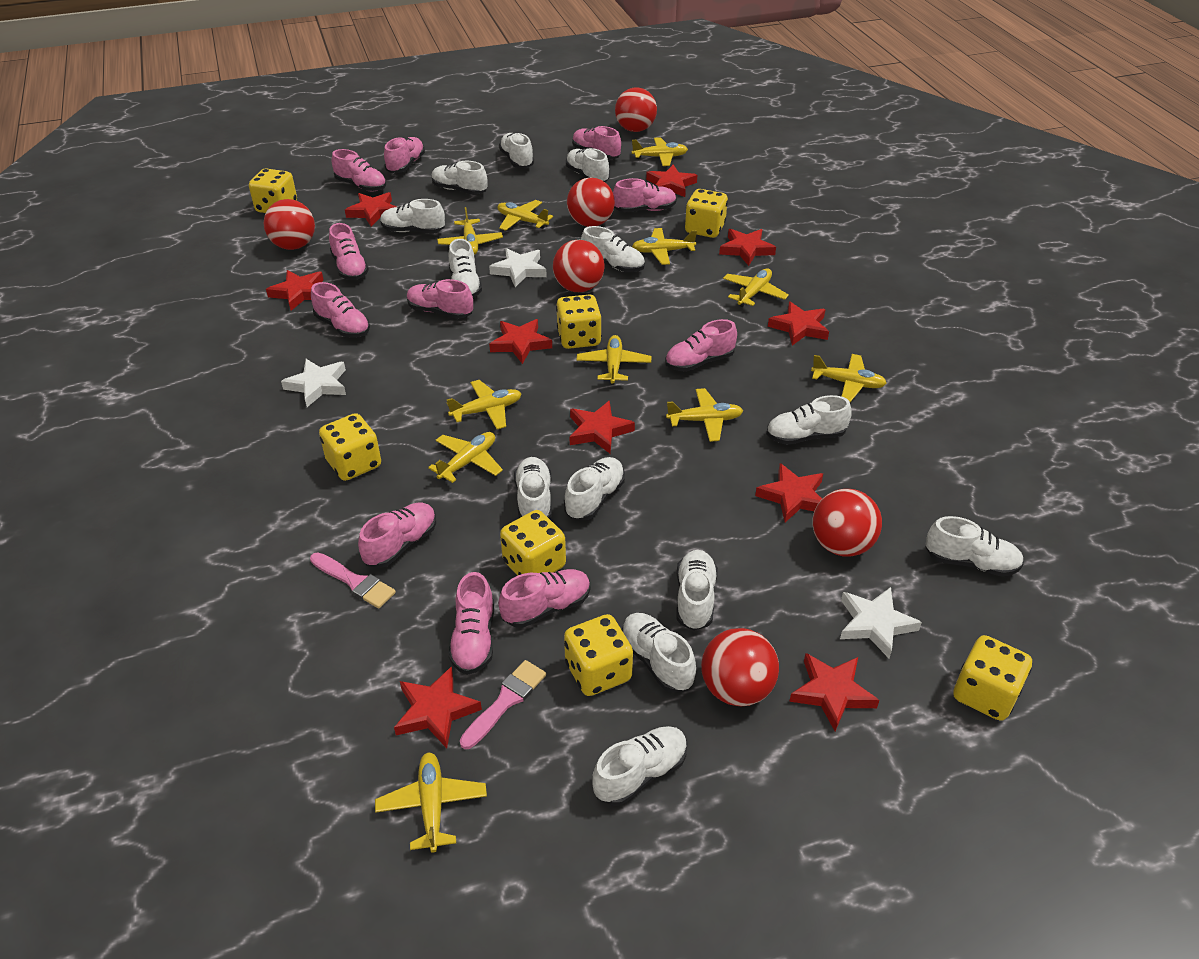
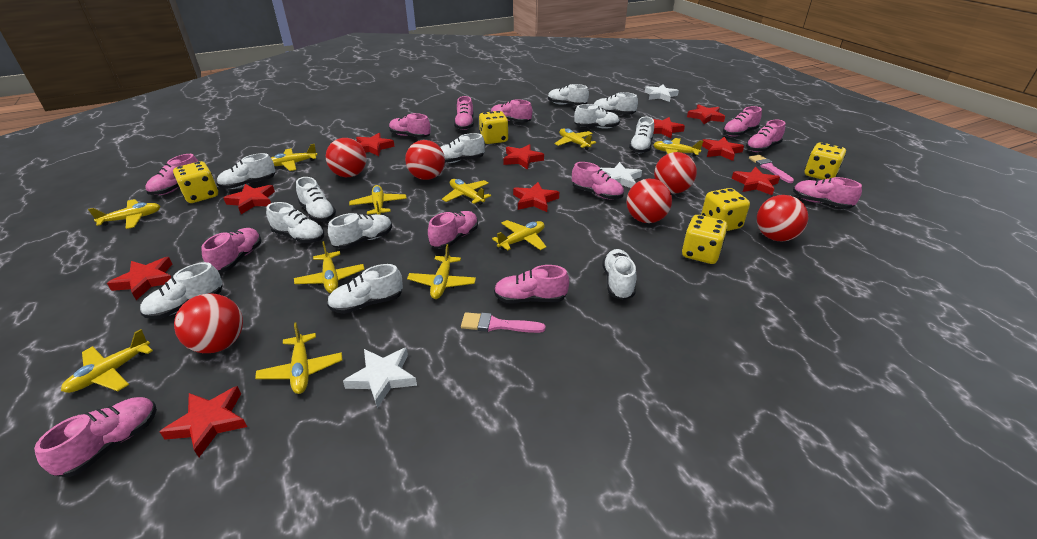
pink shoe: 11 -> 12
white shoe: 13 -> 12
yellow dice: 7 -> 5

